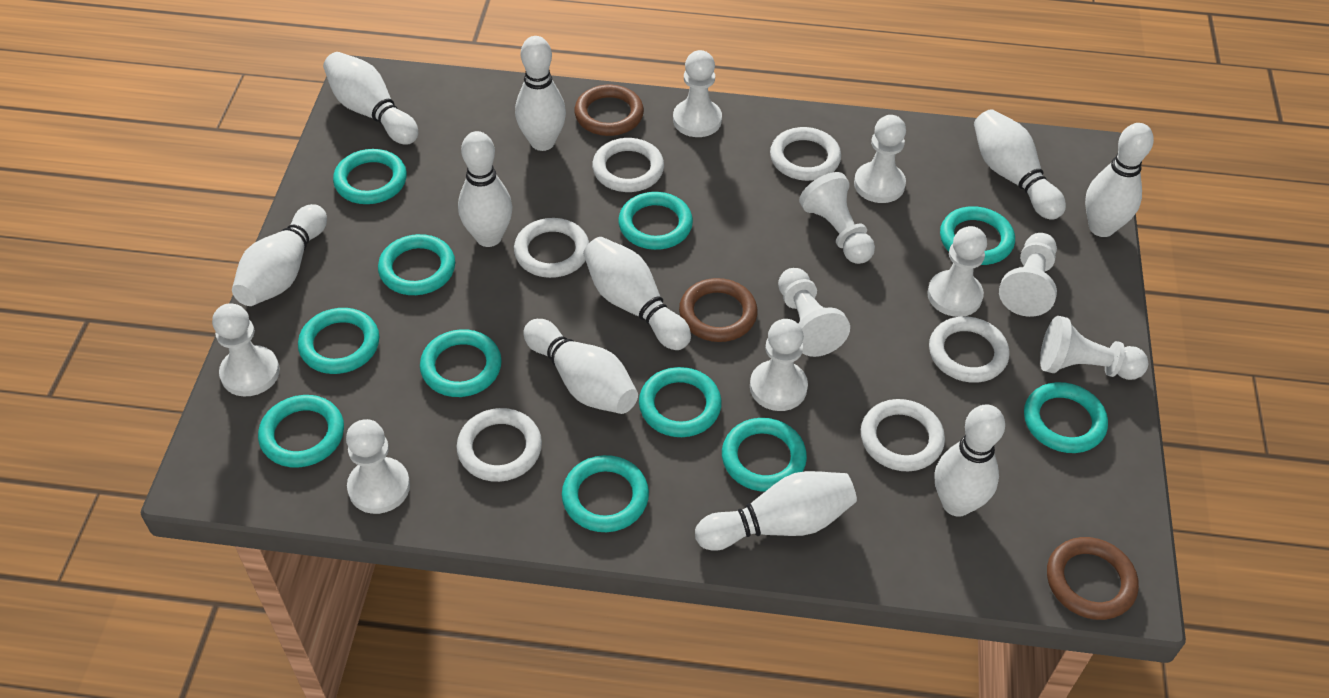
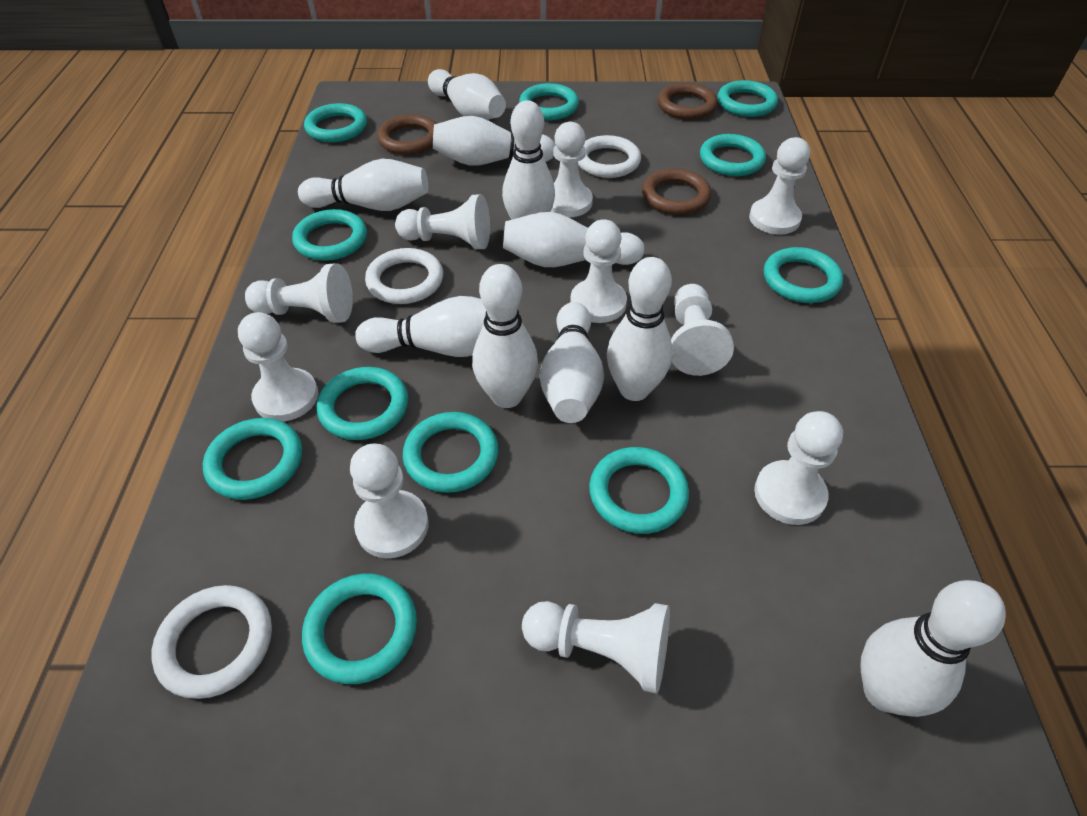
white ring: 6 -> 3

